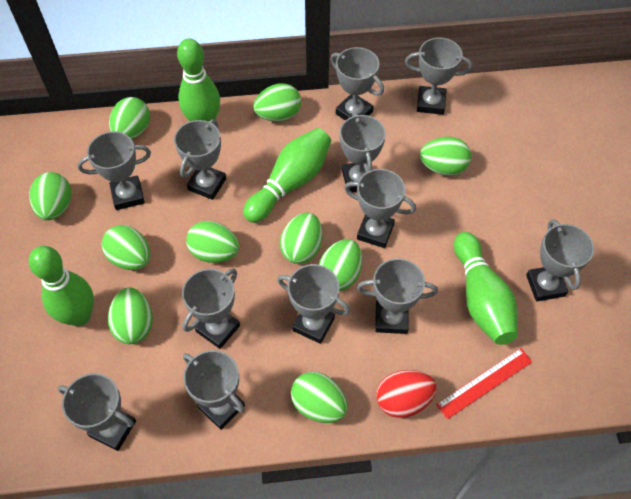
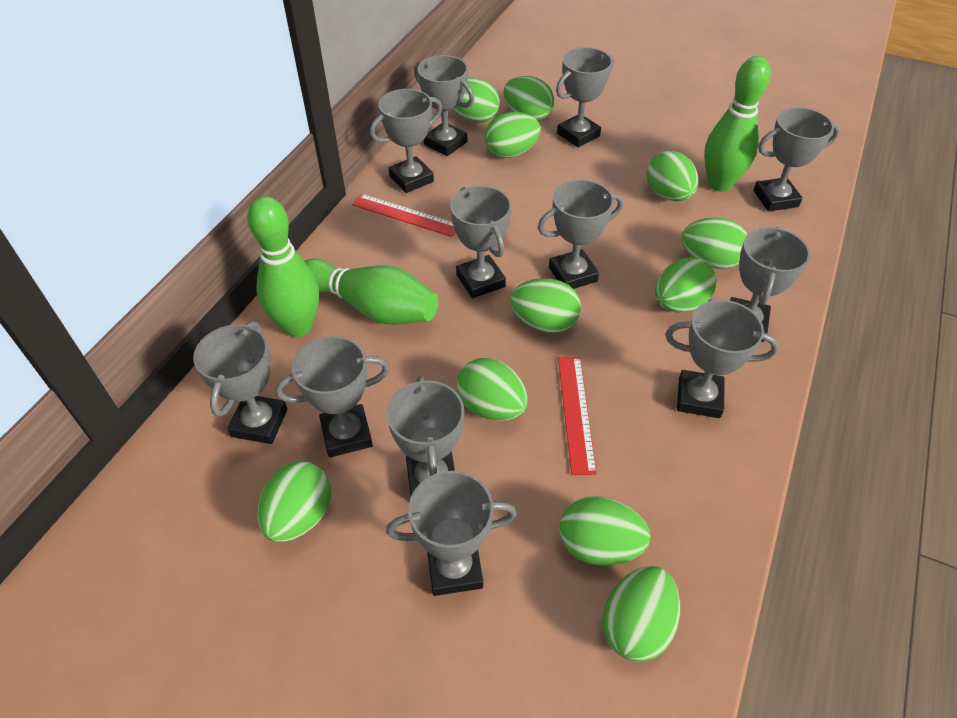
green bowling pin: 4 -> 3
green egg: 10 -> 11
red egg: 1 -> 0
red ruler: 1 -> 2

